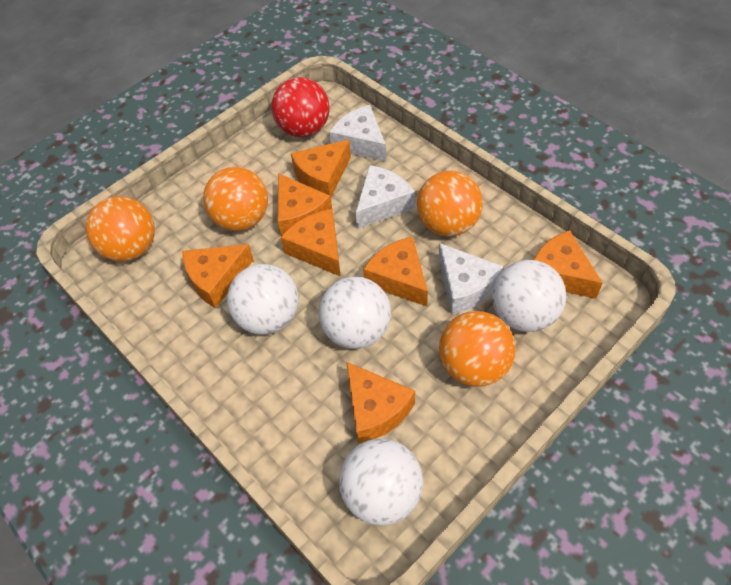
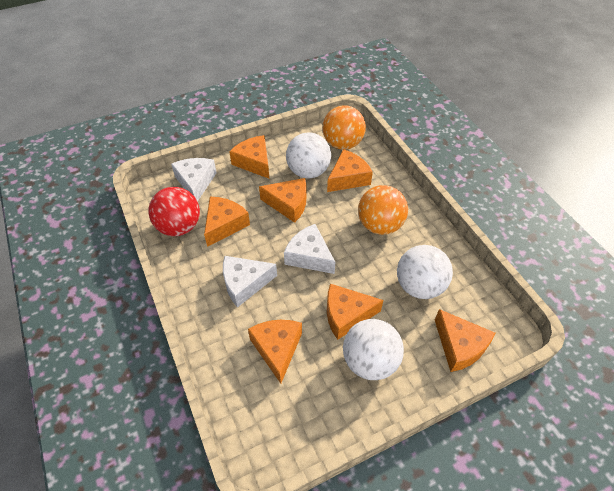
orange ball: 4 -> 2
white ball: 4 -> 3

